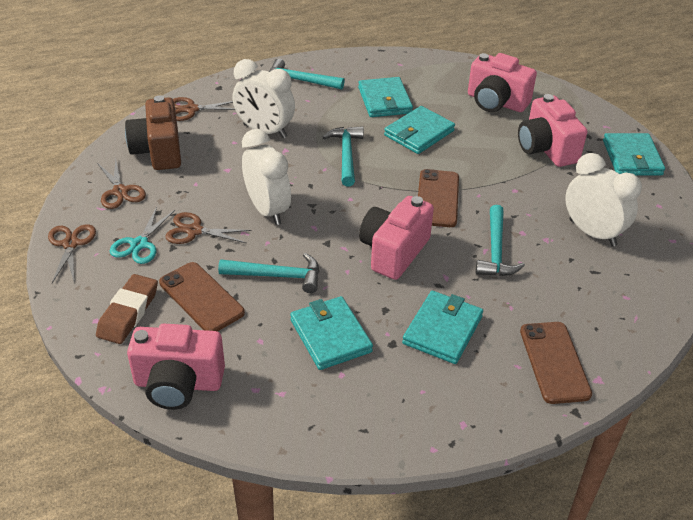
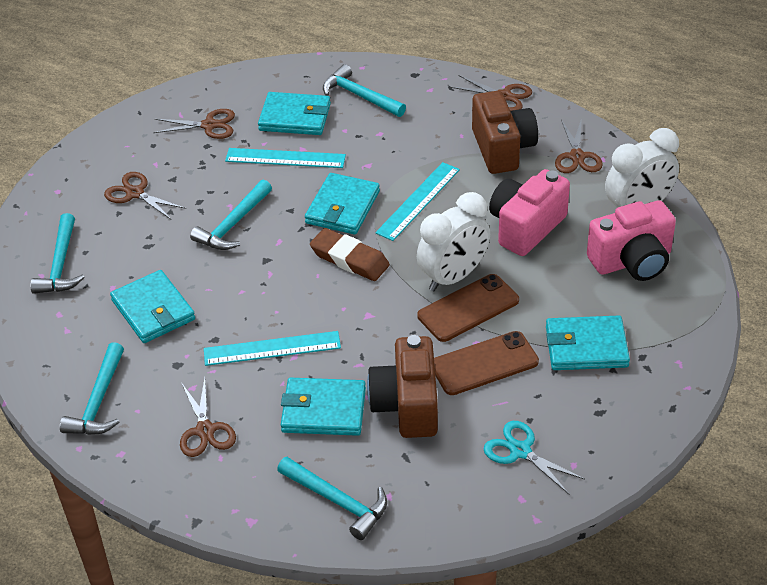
brown camera: 1 -> 2
brown phone: 3 -> 2
brown scissors: 4 -> 5
pink camera: 4 -> 2
turquoise hammer: 4 -> 5
turquoise ruler: 0 -> 3
white clock: 3 -> 2

